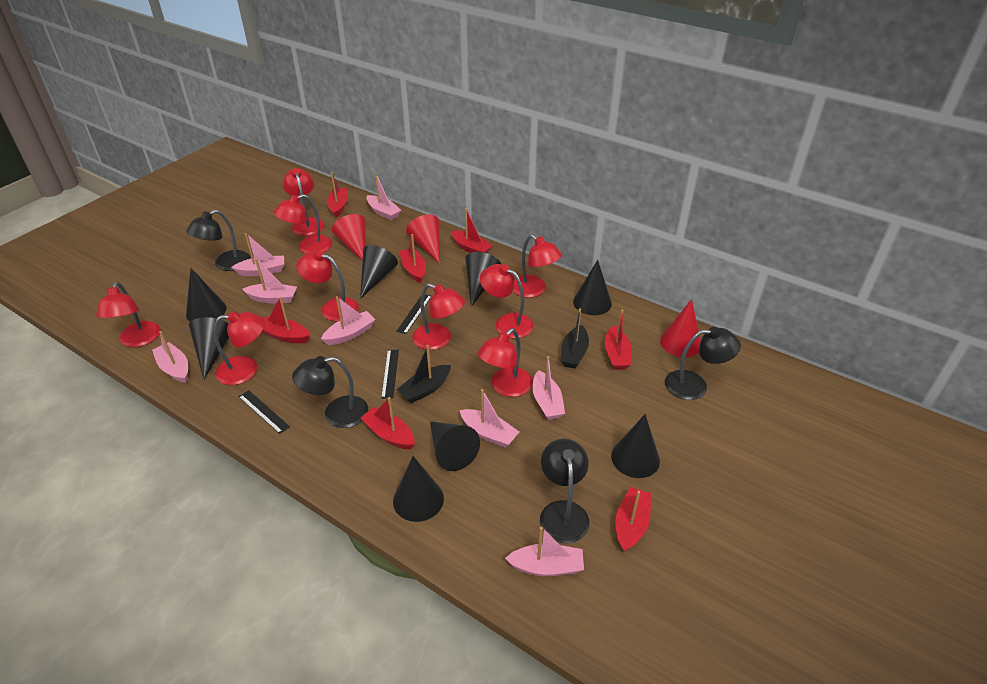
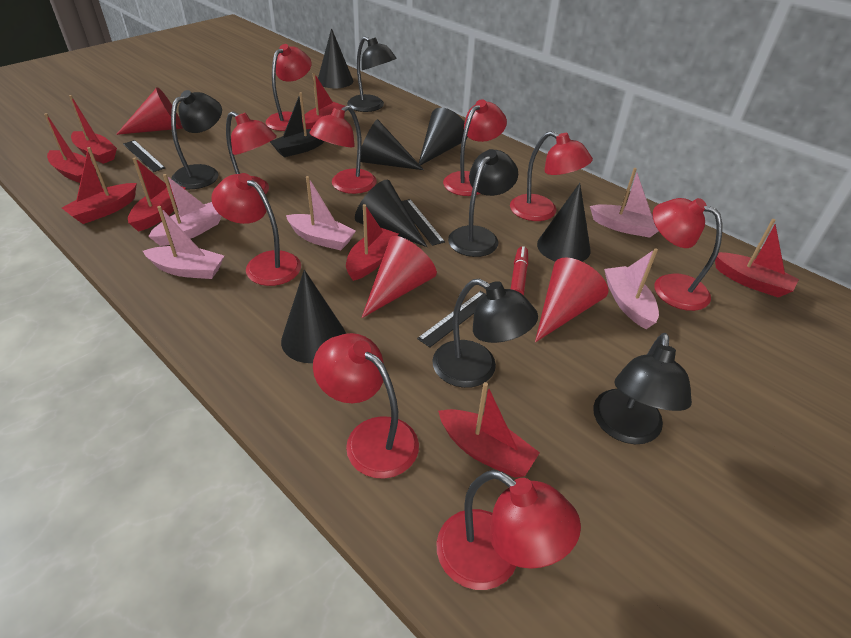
black boat: 2 -> 1
black cone: 8 -> 6
black lamp: 4 -> 5
pink boat: 8 -> 5
red boat: 7 -> 8
red marker: 0 -> 1

